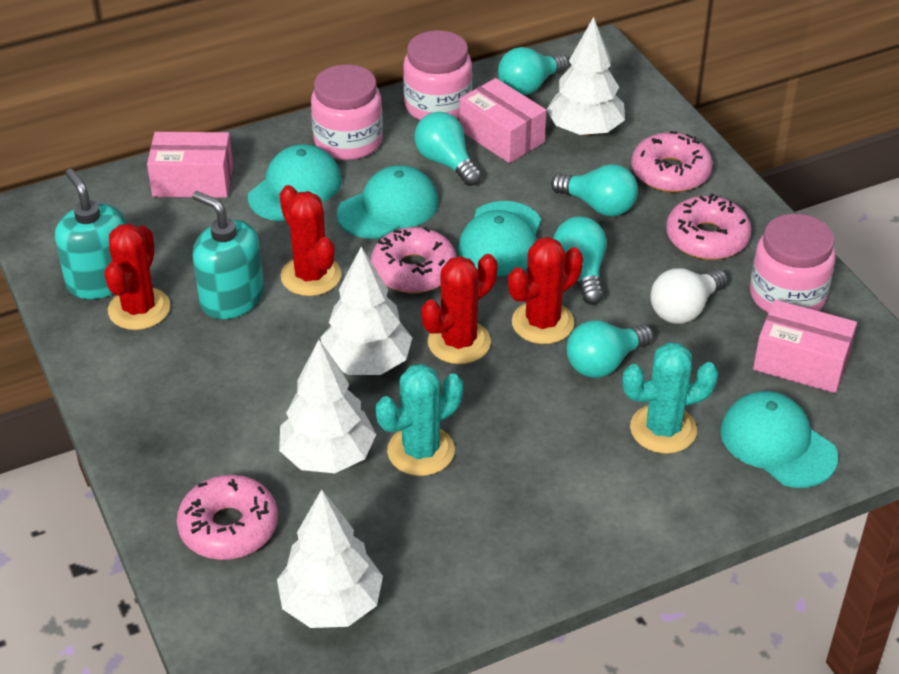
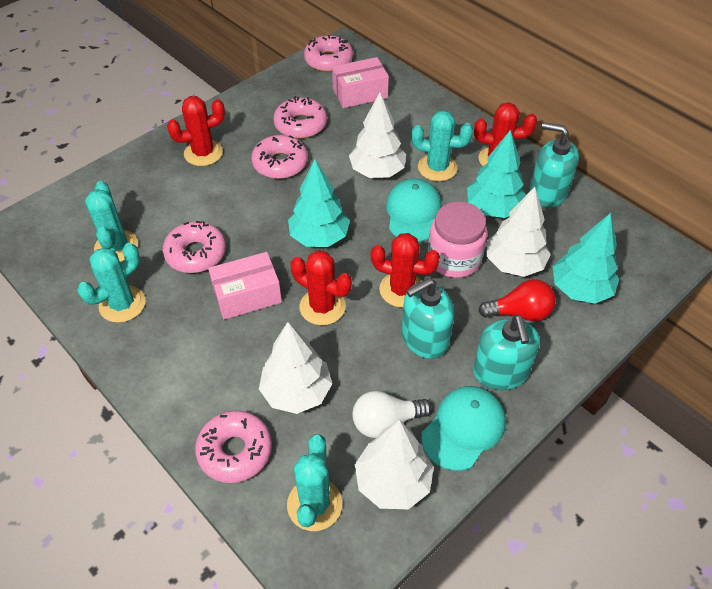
pink box: 3 -> 2
pink donut: 4 -> 5
pink jar: 3 -> 1
red light bulb: 0 -> 1
turquoise cactus: 2 -> 4
turquoise cap: 4 -> 2
turquoise light bulb: 5 -> 0
turquoise soap dispenser: 2 -> 3
turquoise tree: 0 -> 3

